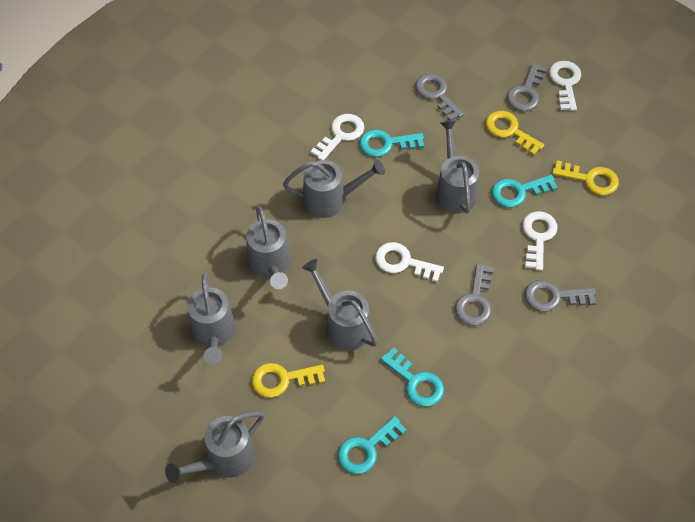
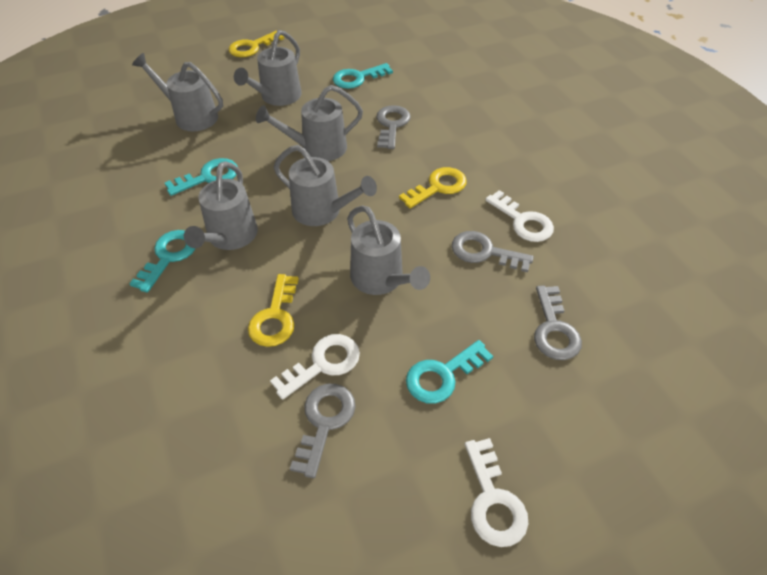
white key: 4 -> 3

